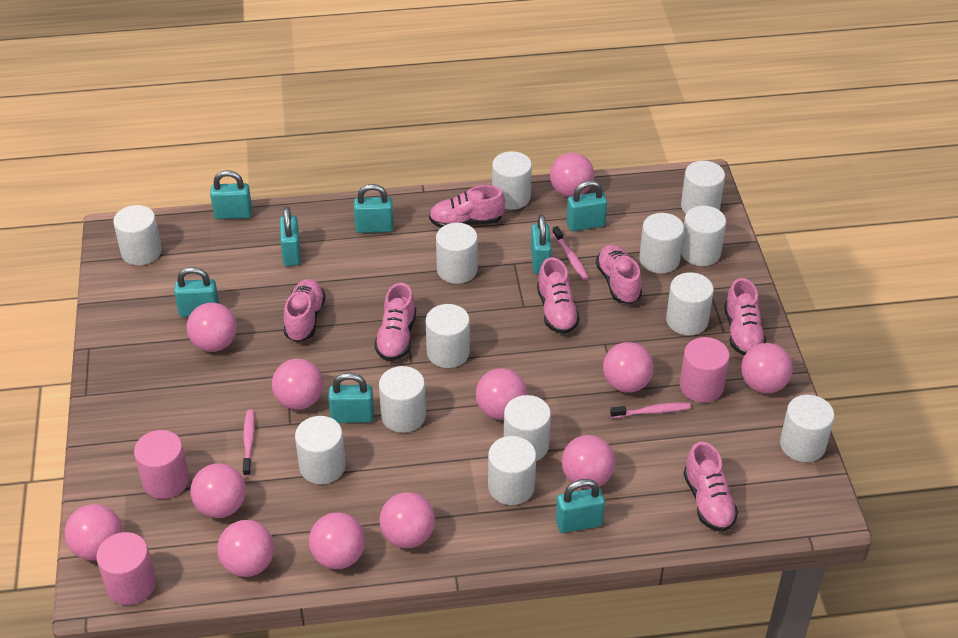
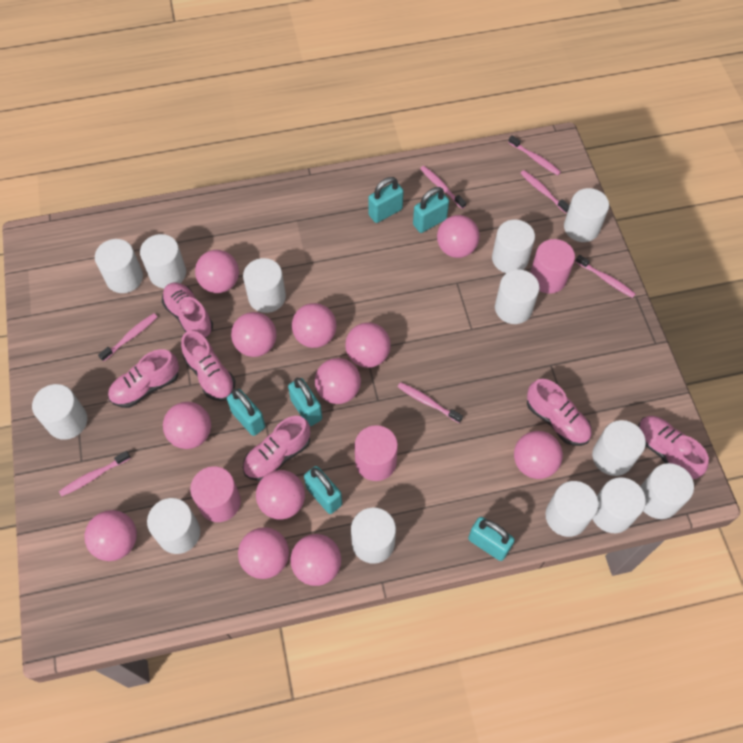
pink shoe: 7 -> 6
pink toothbrush: 3 -> 7
turquoise padlock: 8 -> 6

